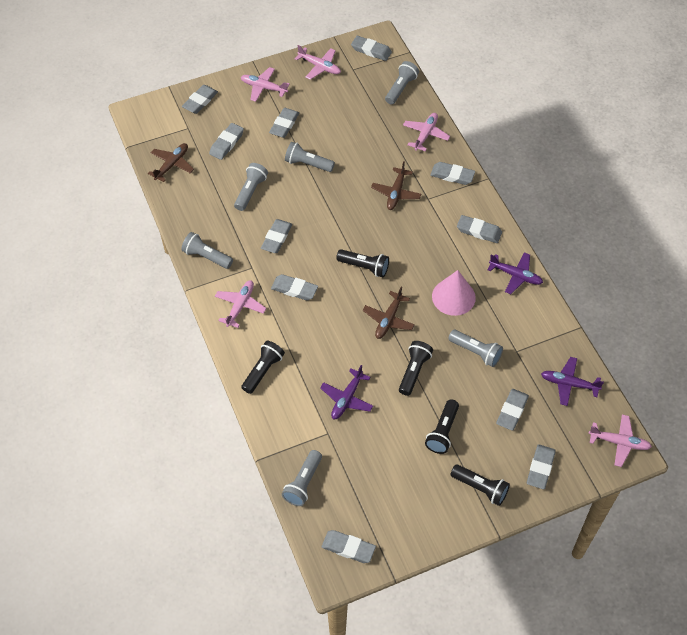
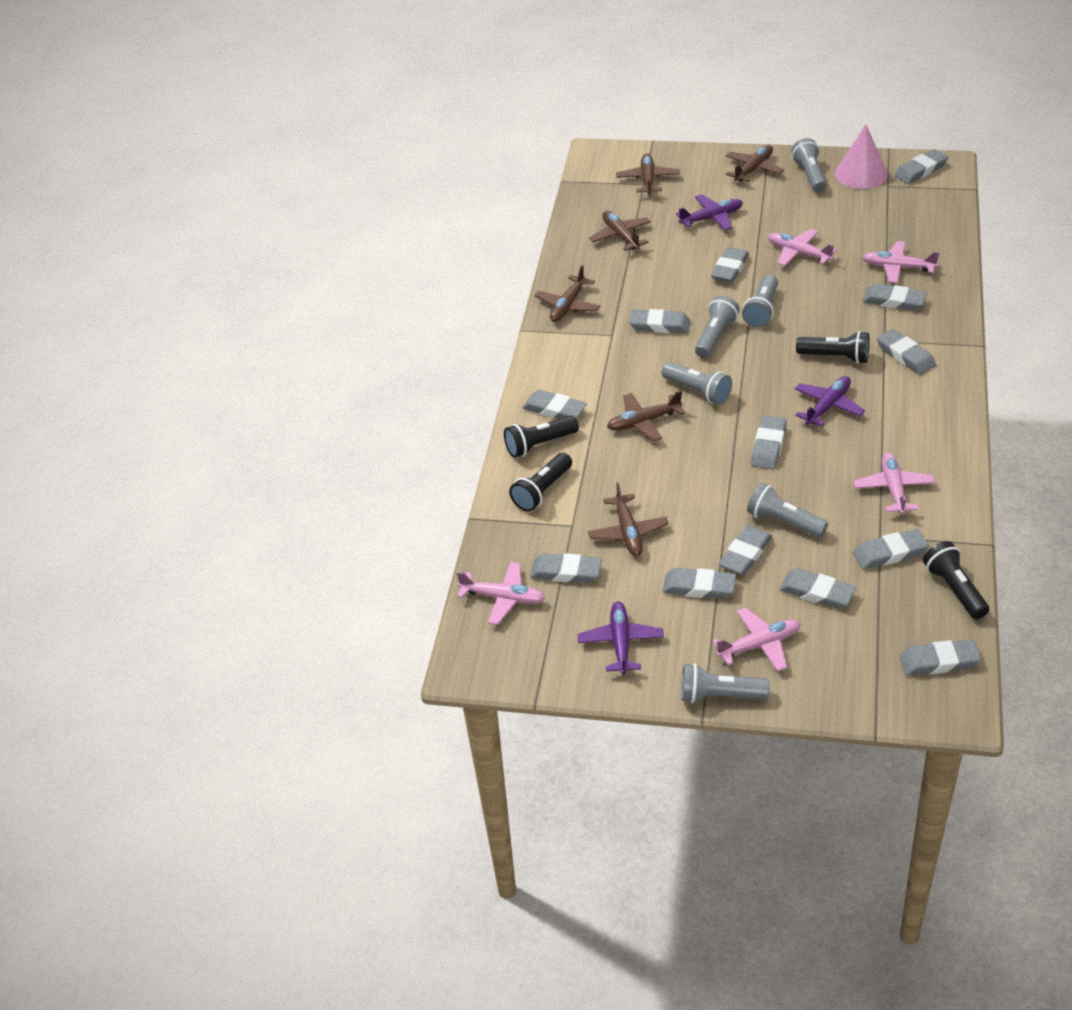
black flashlight: 5 -> 4
brown plane: 3 -> 6
grey eraser: 11 -> 13

